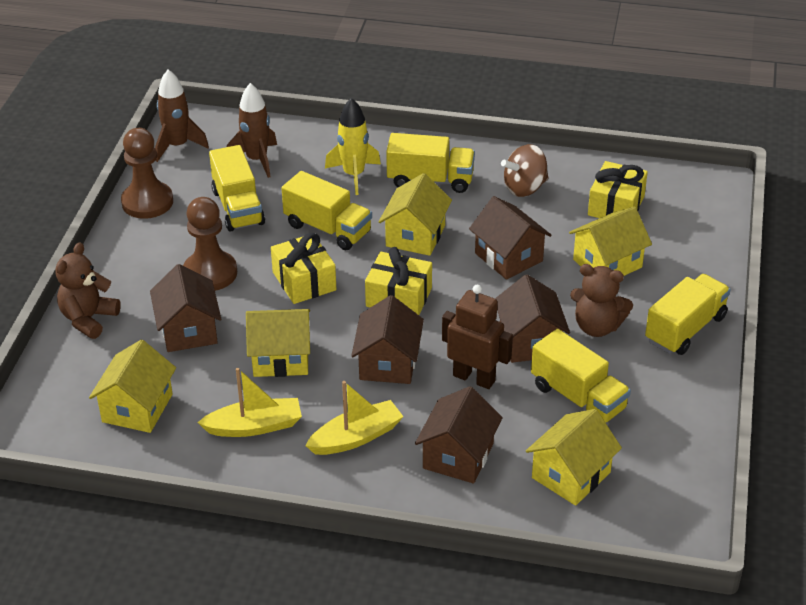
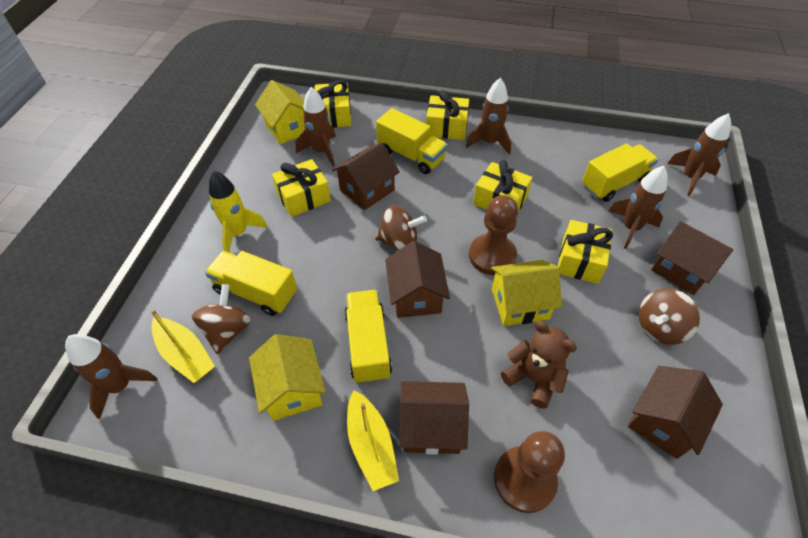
brown robot: 1 -> 0
brown rocket: 2 -> 5
brown spinning top: 1 -> 3
brown teddy bear: 2 -> 1
yellow gift: 3 -> 5
yellow house: 5 -> 3
yellow truck: 5 -> 4

